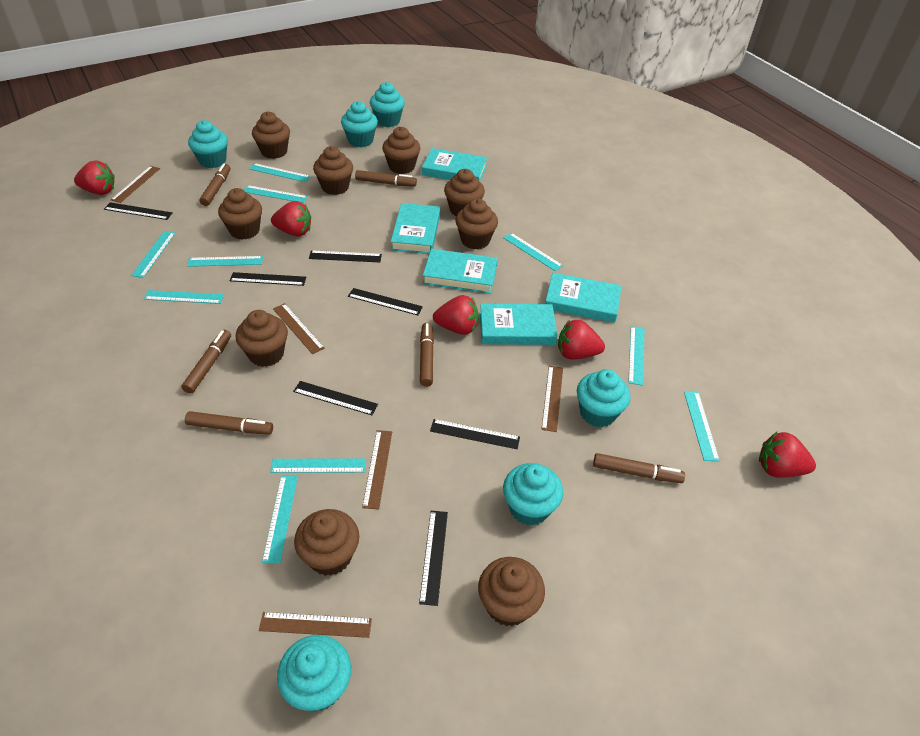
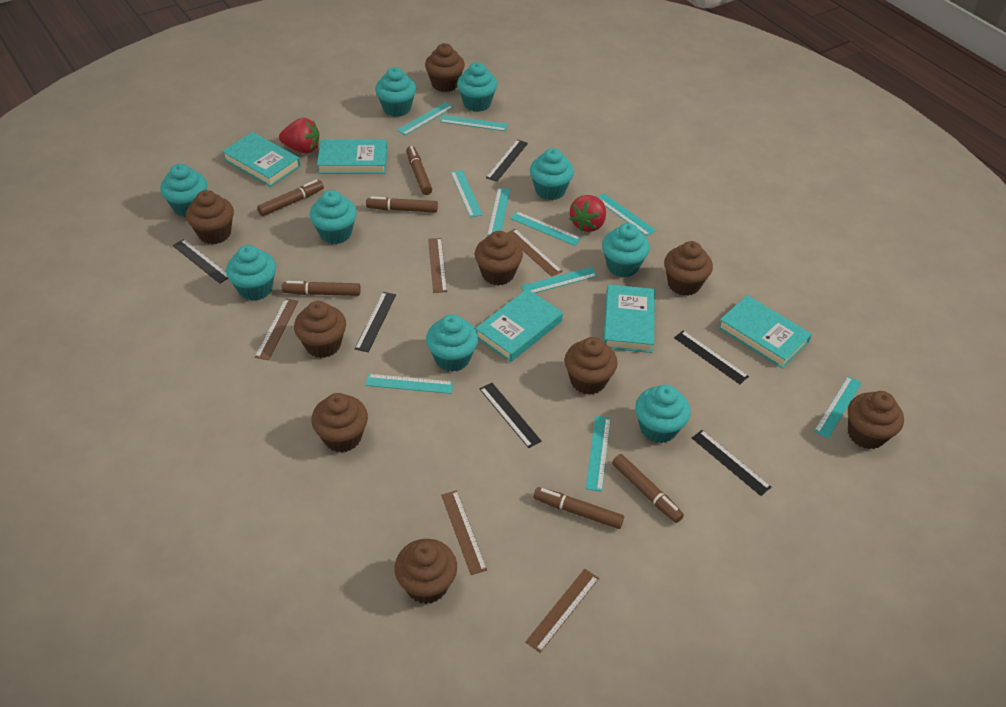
black ruler: 7 -> 6
red strawberry: 5 -> 2
turquoise cupcake: 6 -> 9

